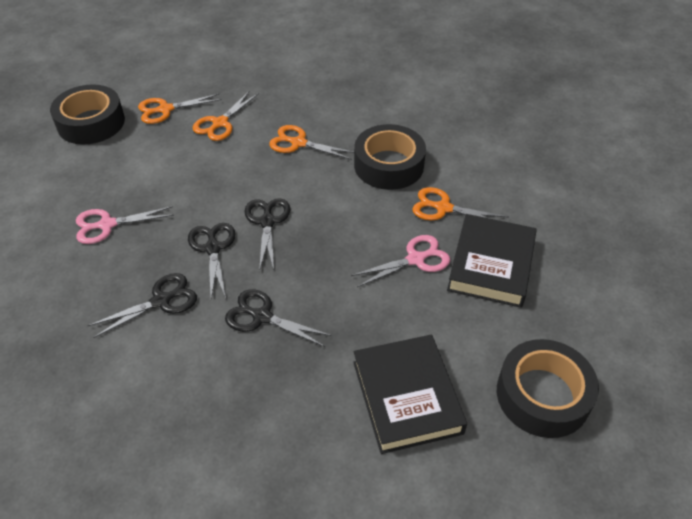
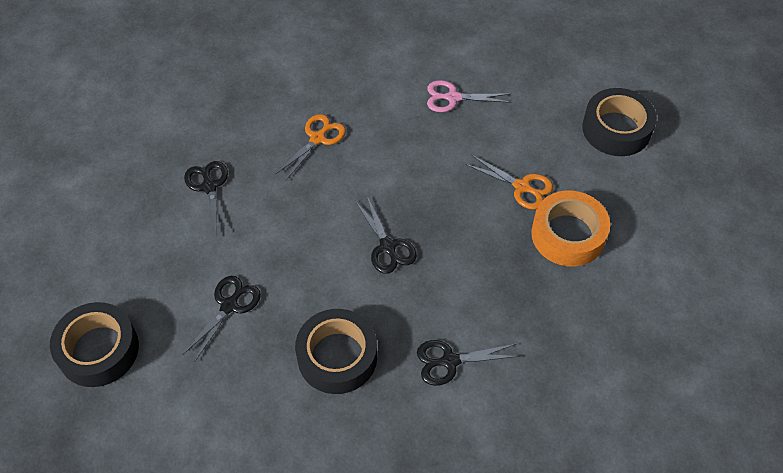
black book: 2 -> 0
orange scissors: 4 -> 2
orange tape: 0 -> 1
pink scissors: 2 -> 1

